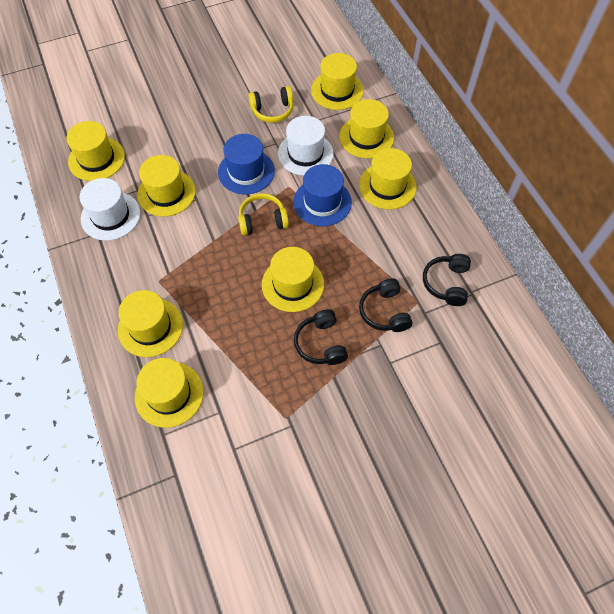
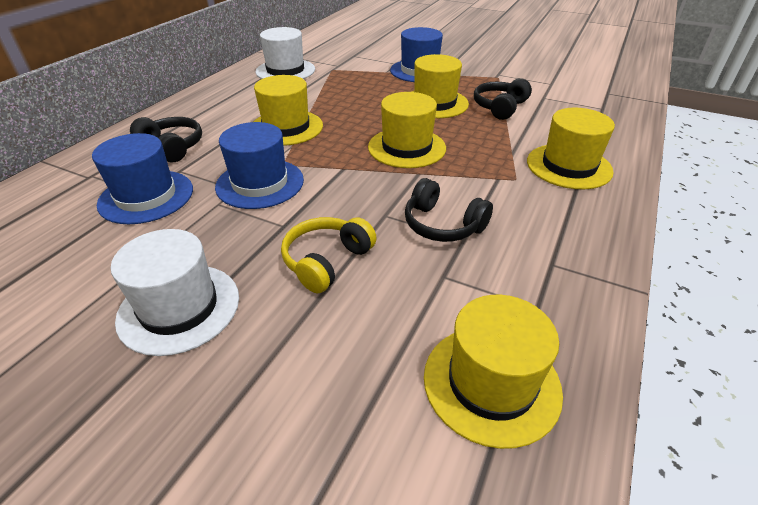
blue hat: 2 -> 3
yellow hat: 8 -> 5
yellow headphones: 2 -> 1

